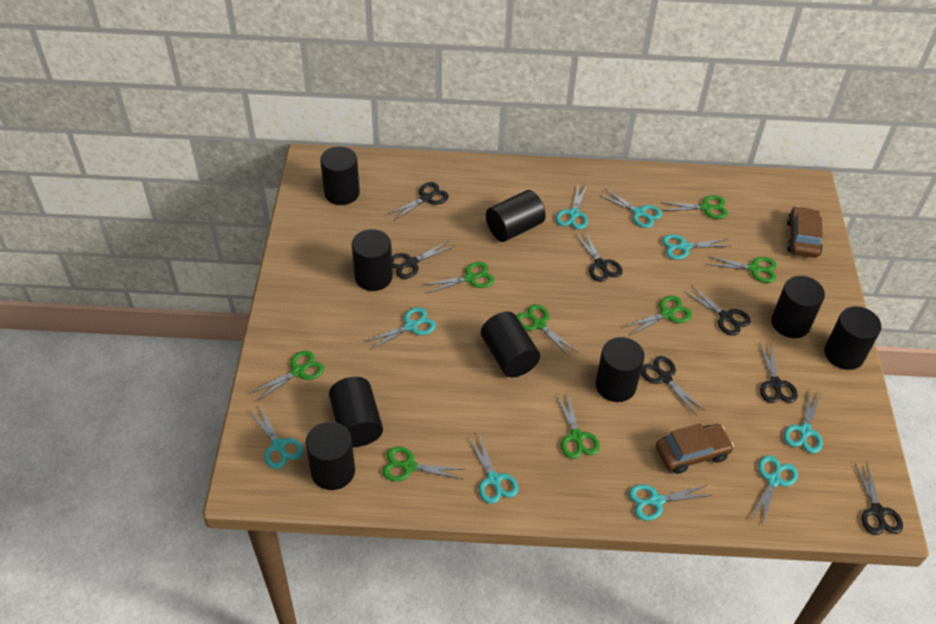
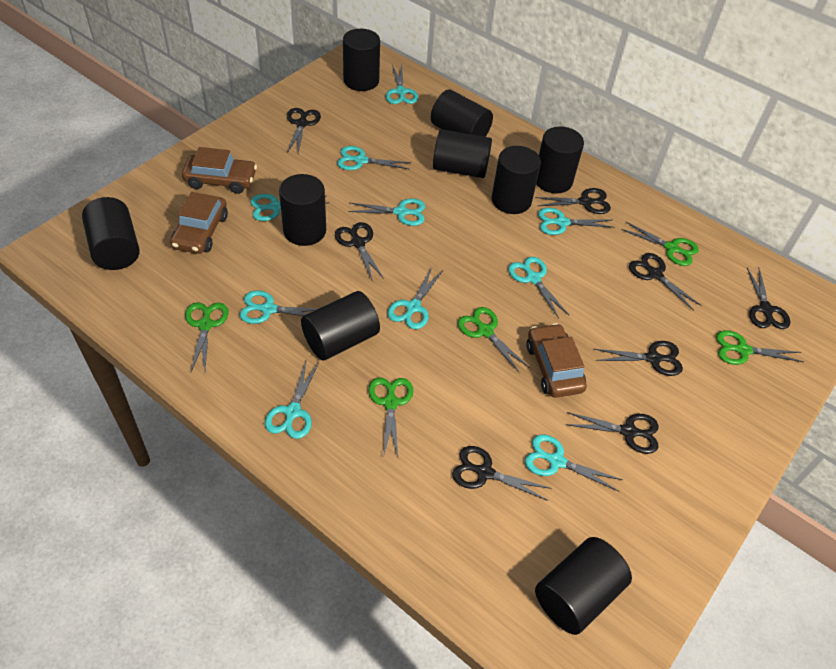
black scissors: 7 -> 8
brown car: 2 -> 3
green scissors: 8 -> 5
turquoise scissors: 9 -> 10

